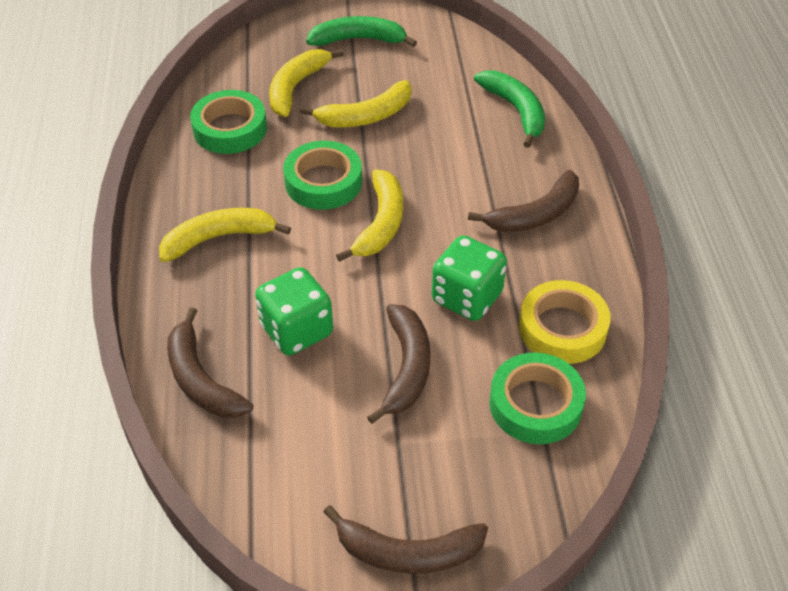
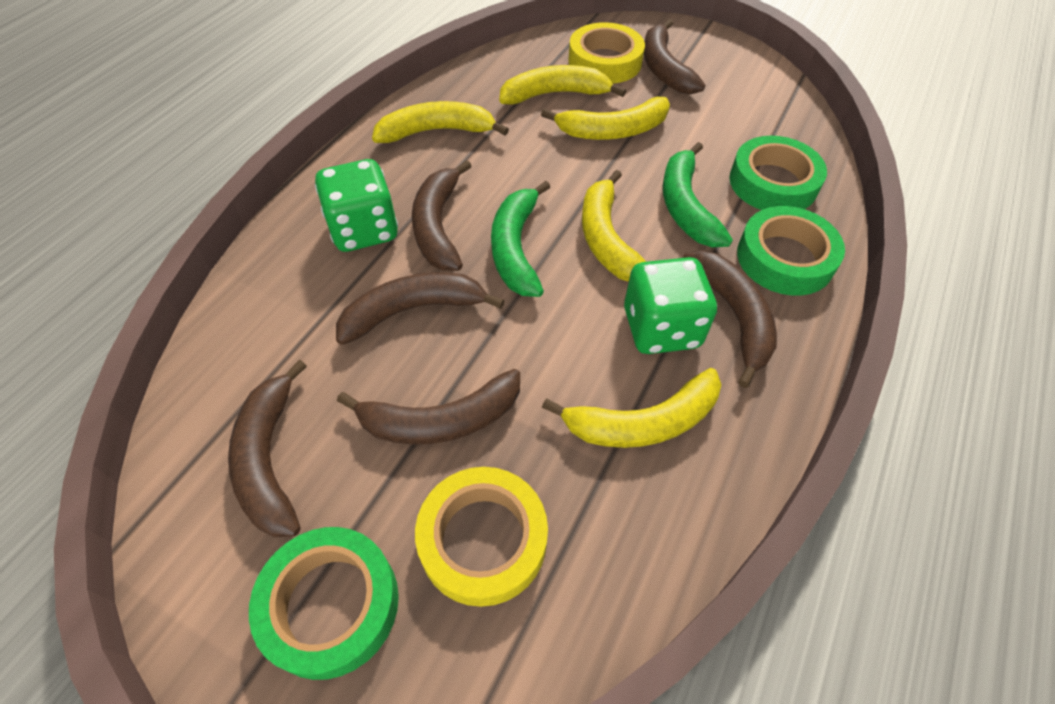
brown banana: 4 -> 6
yellow banana: 4 -> 5
yellow tape: 1 -> 2

